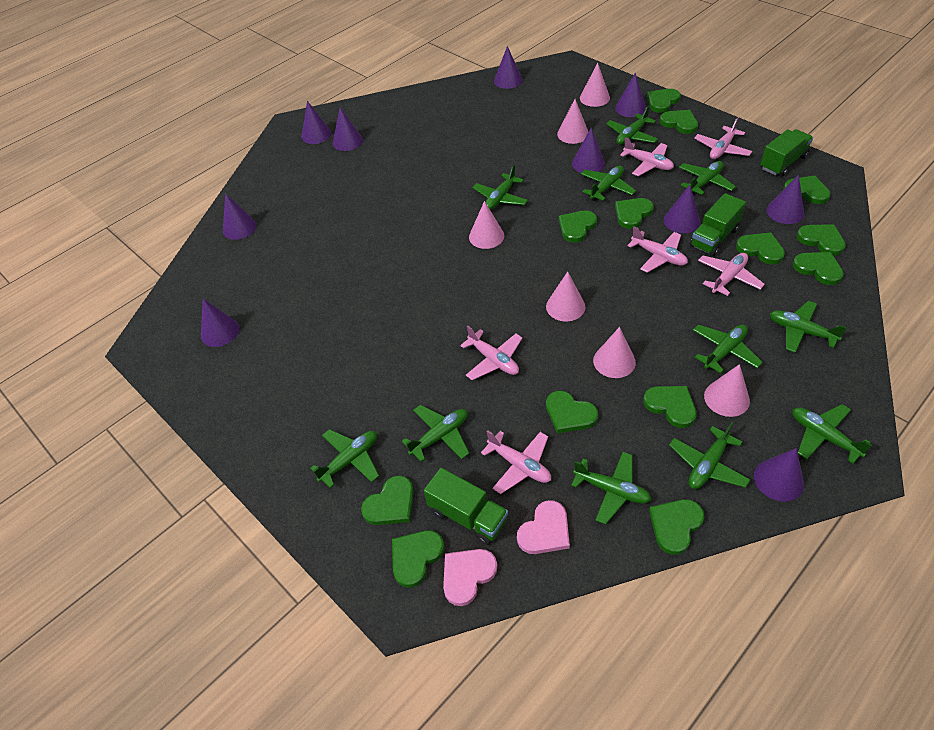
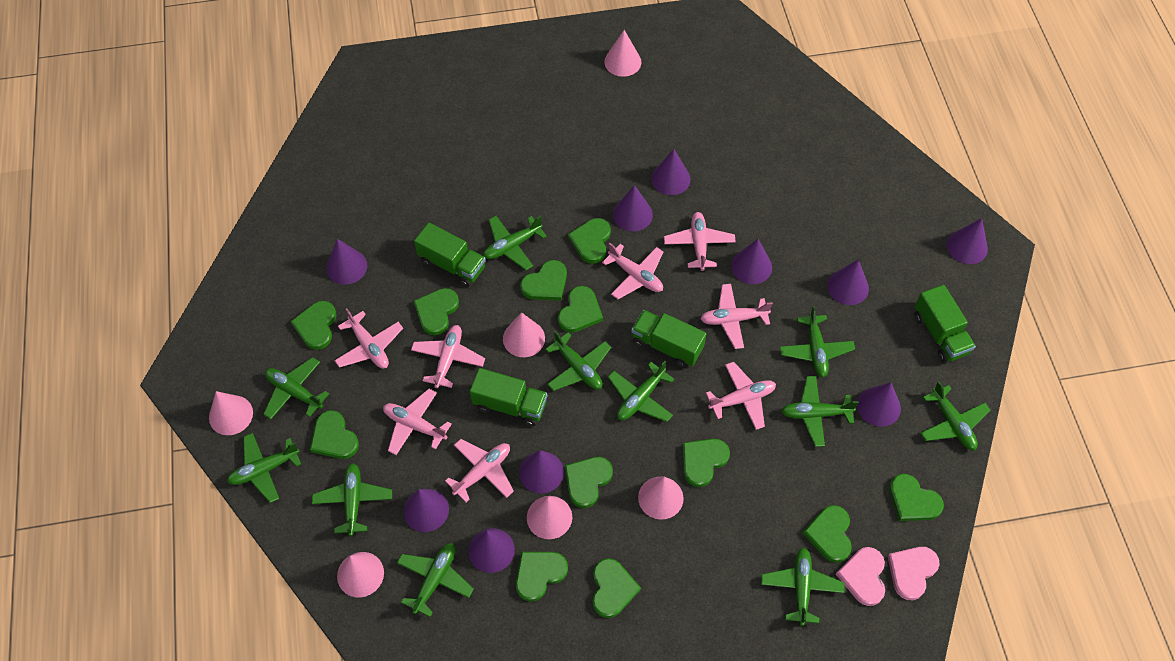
green heart: 13 -> 12
green truck: 3 -> 4
pink plane: 6 -> 8

